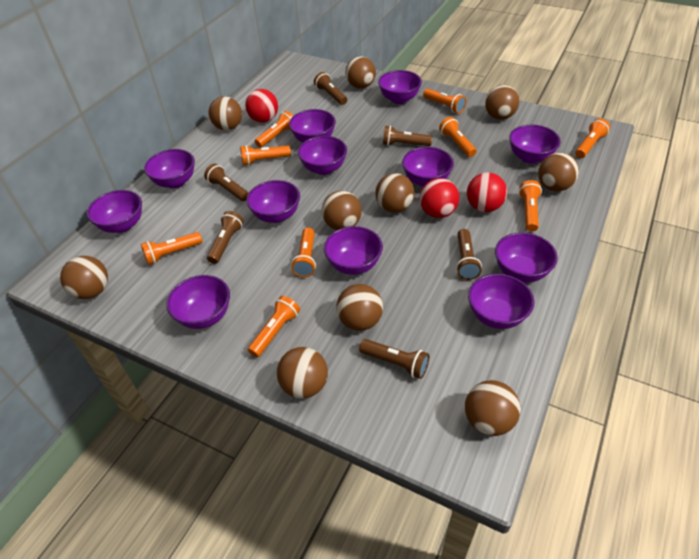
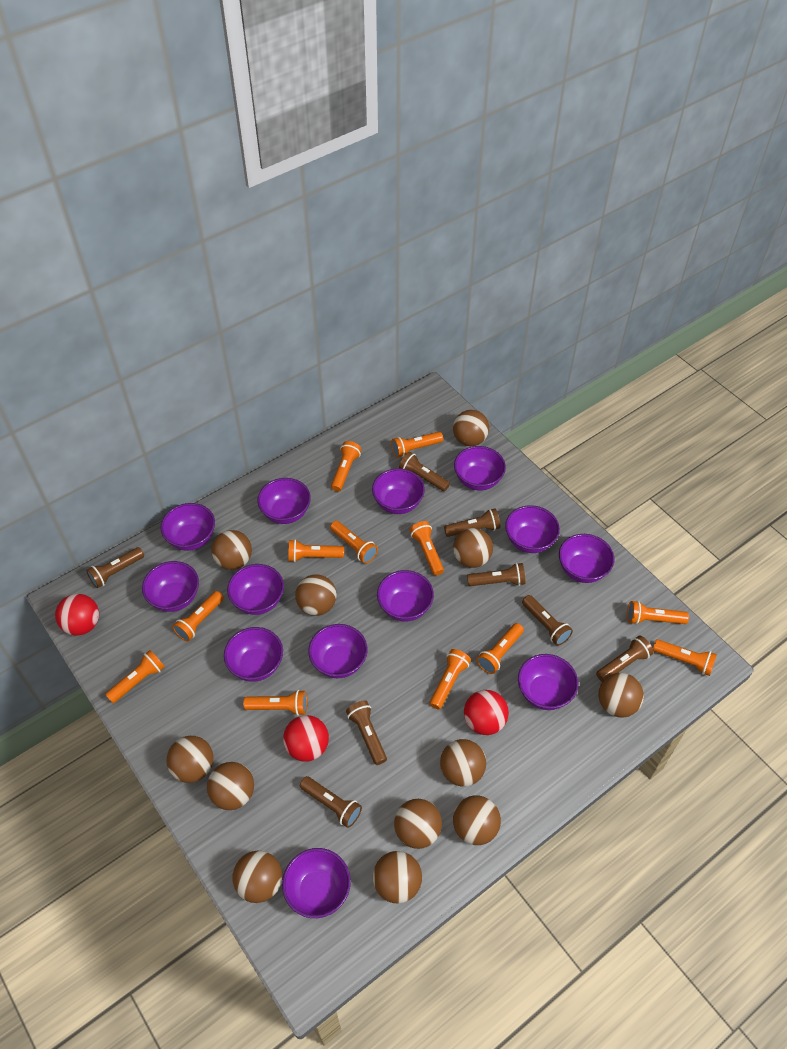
brown ball: 10 -> 12
brown flashlight: 6 -> 8
orange flashlight: 9 -> 12
purple bowl: 12 -> 13

